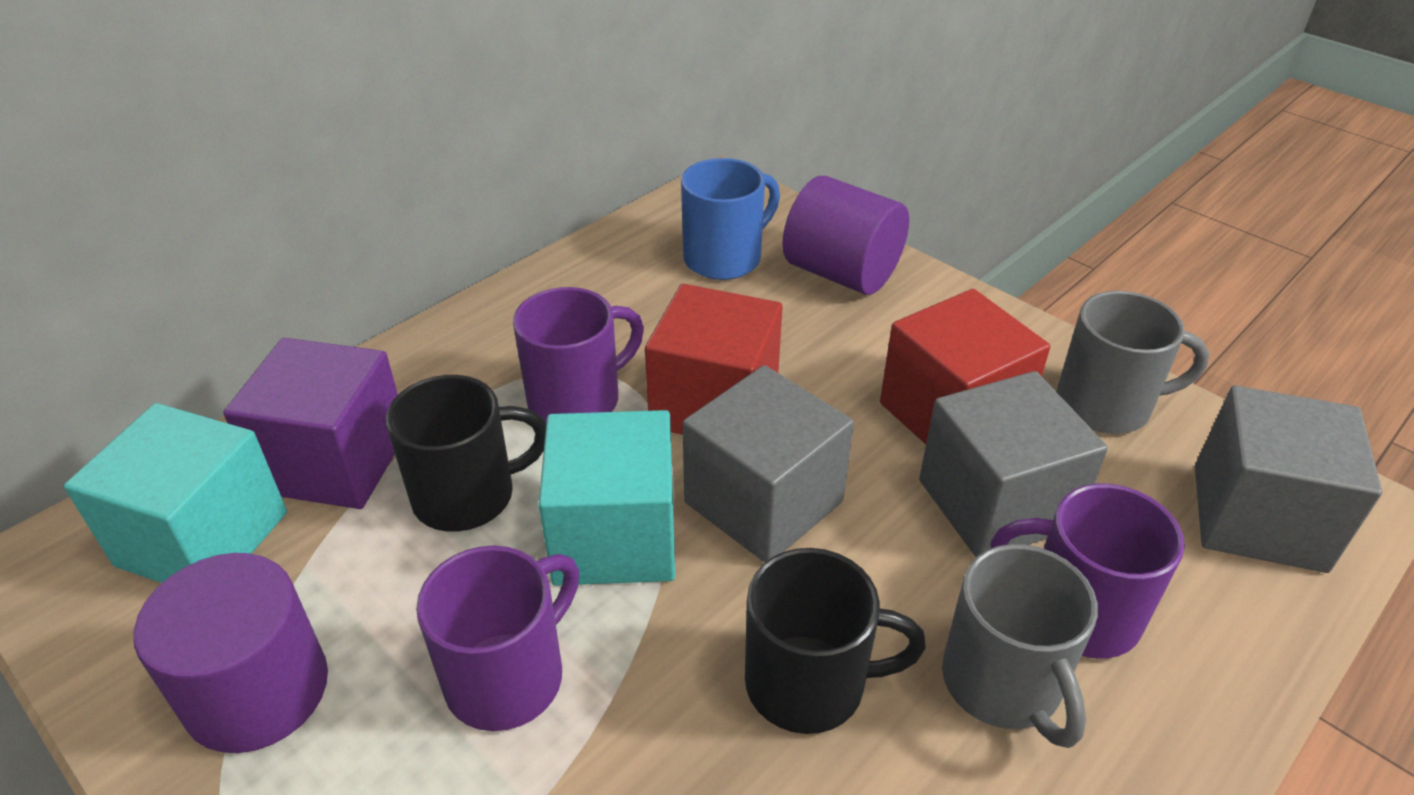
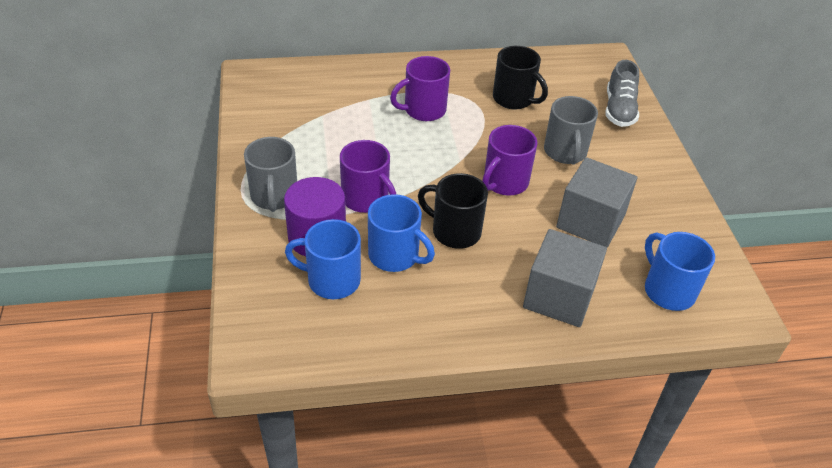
blue mug: 1 -> 3
grey cube: 3 -> 2
grey shoe: 0 -> 1
purple cube: 1 -> 0
purple cylinder: 2 -> 1
red cube: 2 -> 0
turquoise cube: 2 -> 0

